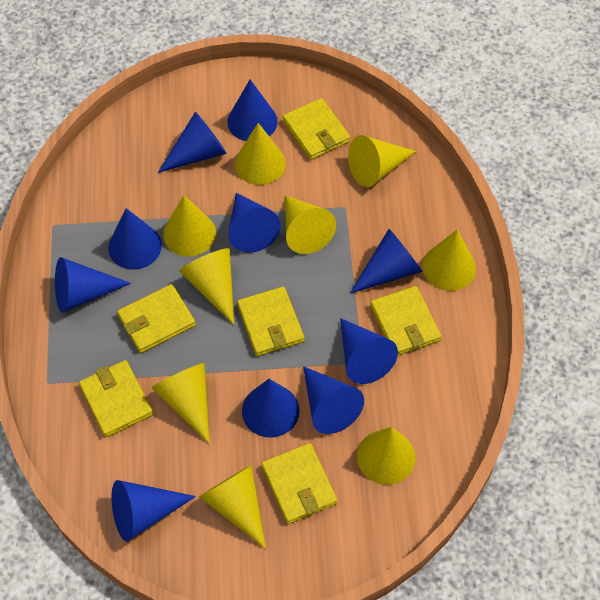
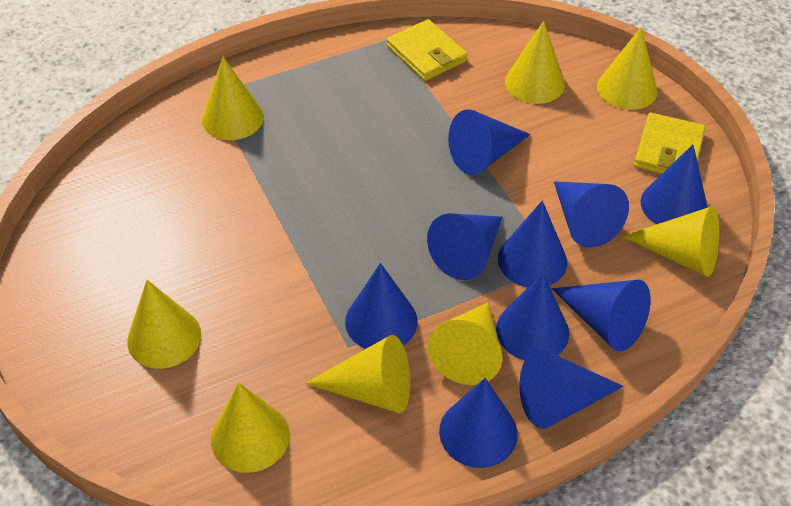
yellow cone: 9 -> 8
yellow wallet: 6 -> 2

